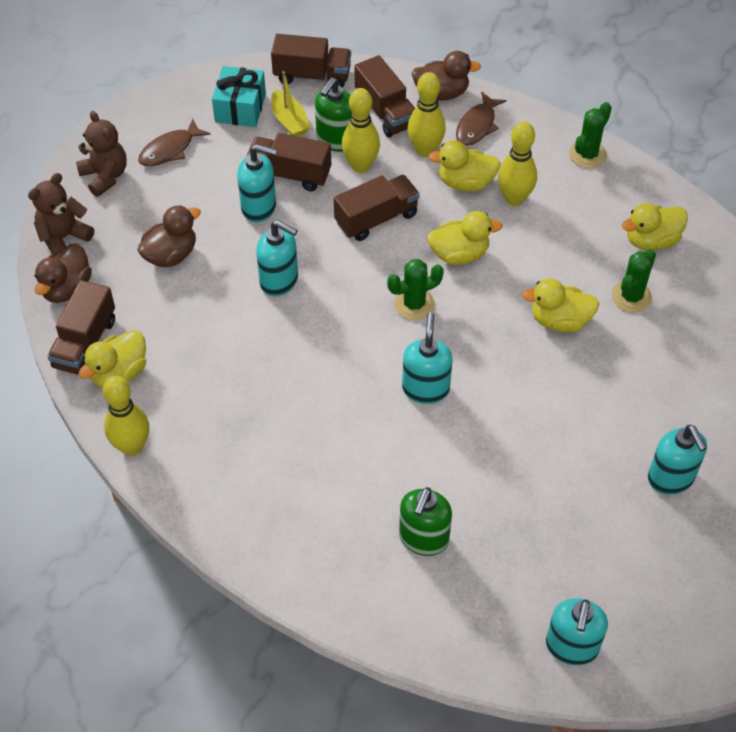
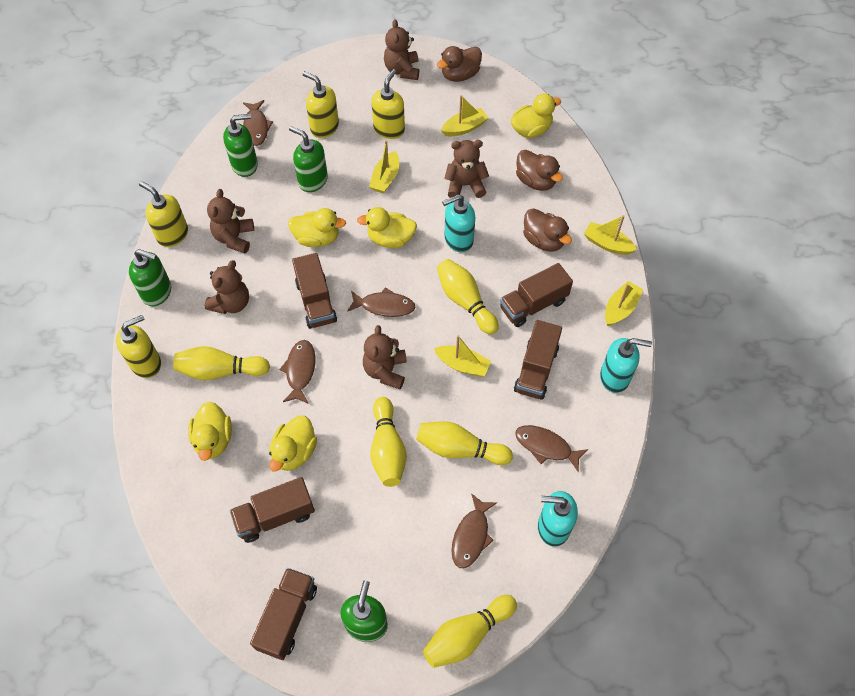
brown fish: 2 -> 5
brown teddy bear: 2 -> 5
green cactus: 3 -> 0
green soap dispenser: 2 -> 4
turquoise gift: 1 -> 0
turquoise soap dispenser: 5 -> 3
yellow boat: 1 -> 5
yellow bowling pin: 4 -> 5
yellow soap dispenser: 0 -> 4

